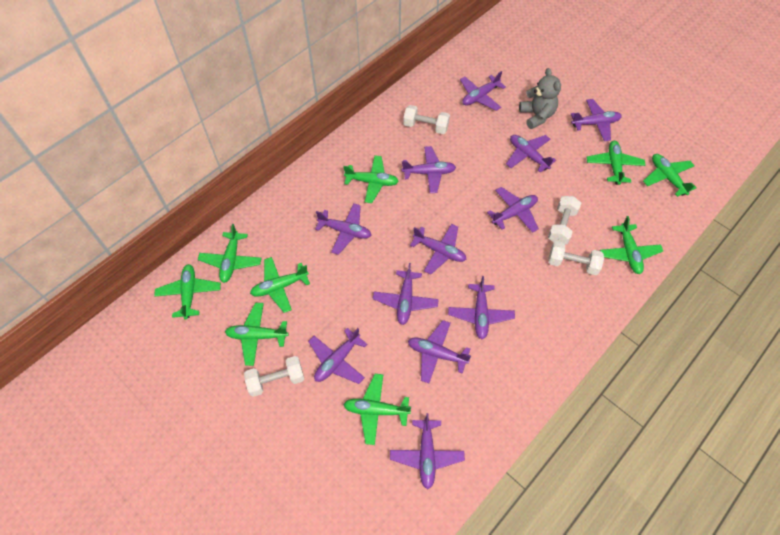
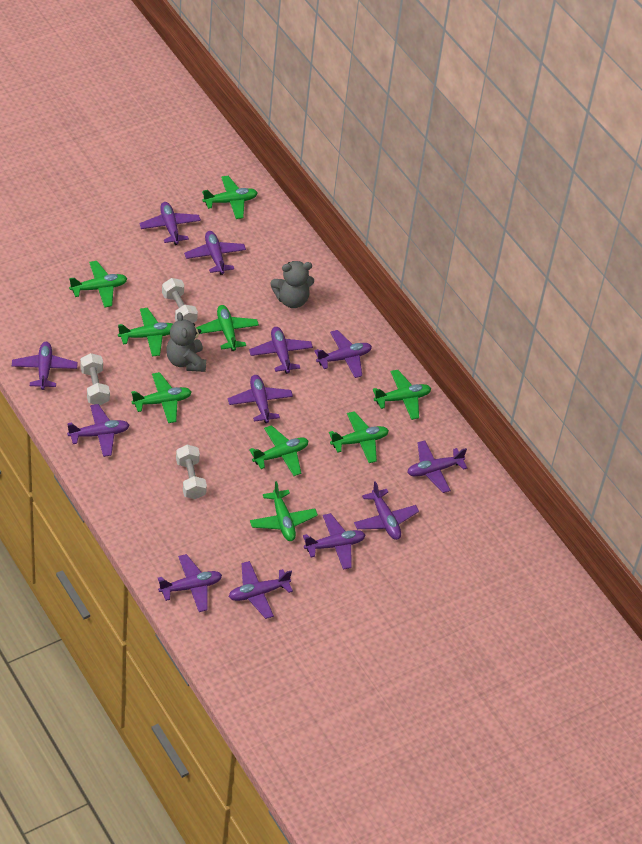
grey teddy bear: 1 -> 2
white dumbbell: 4 -> 3

